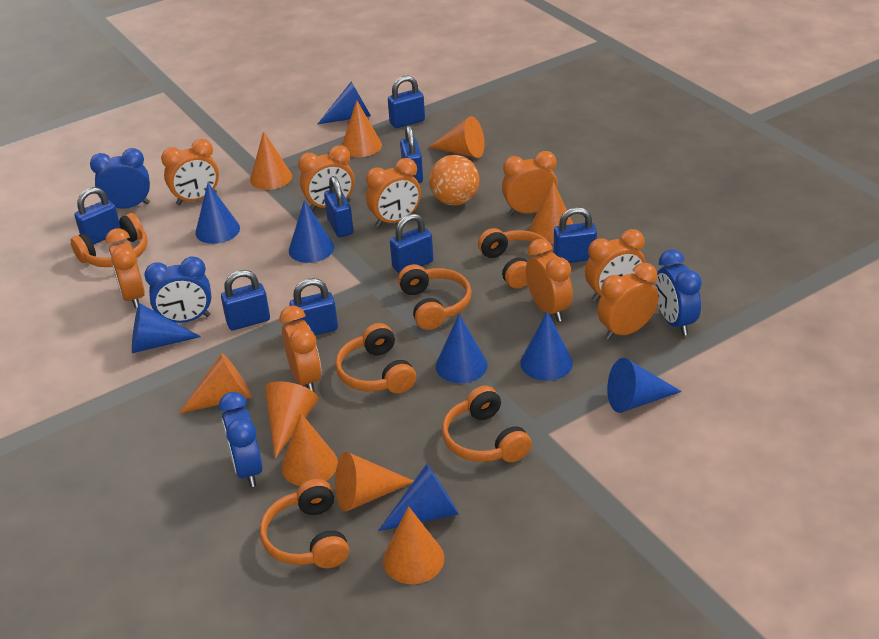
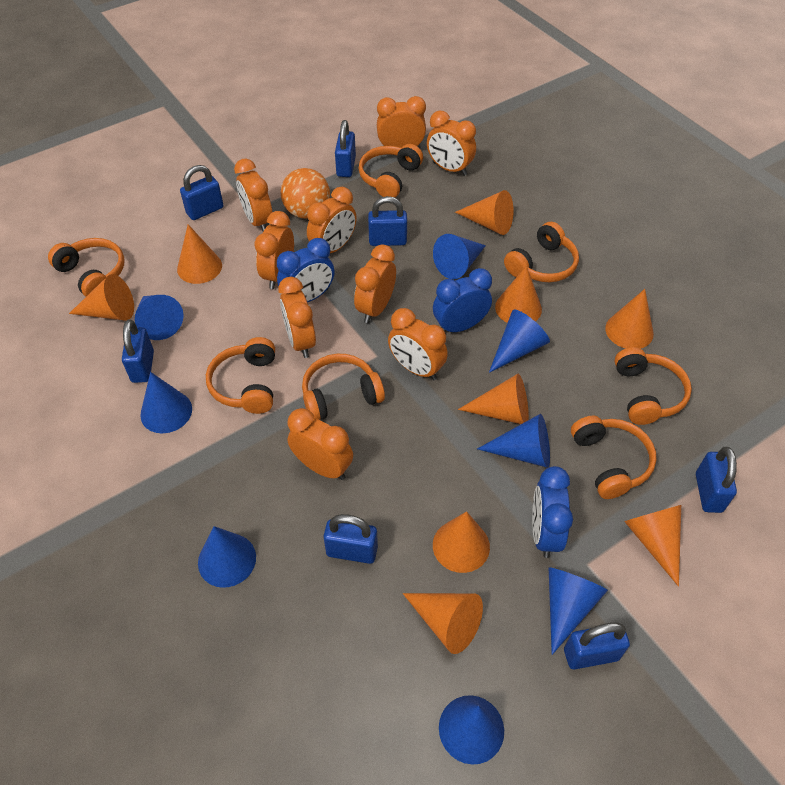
blue clock: 4 -> 3
blue padlock: 8 -> 7
orange headphones: 6 -> 7

